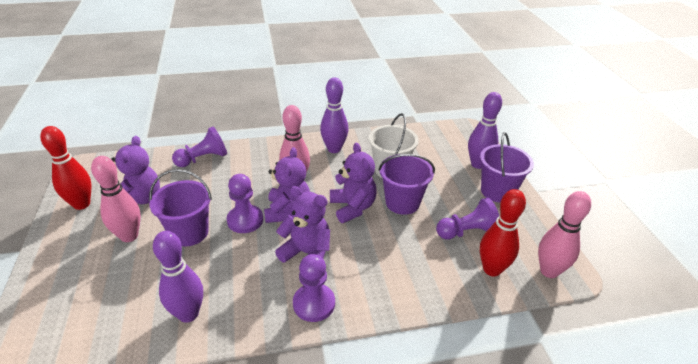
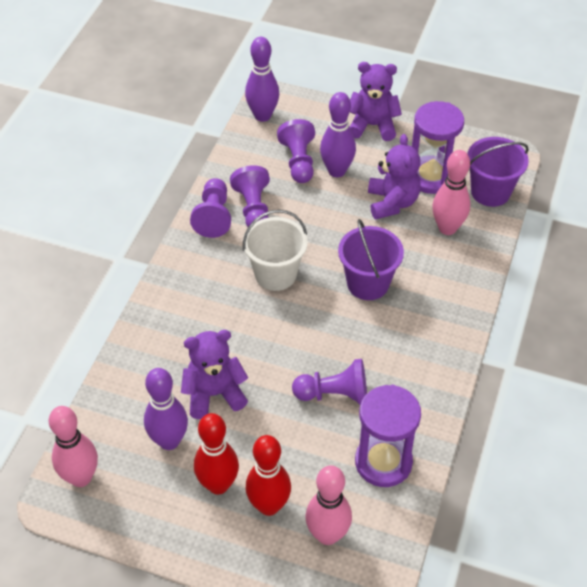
purple bucket: 3 -> 2
purple hourglass: 0 -> 2
purple teddy bear: 4 -> 3

